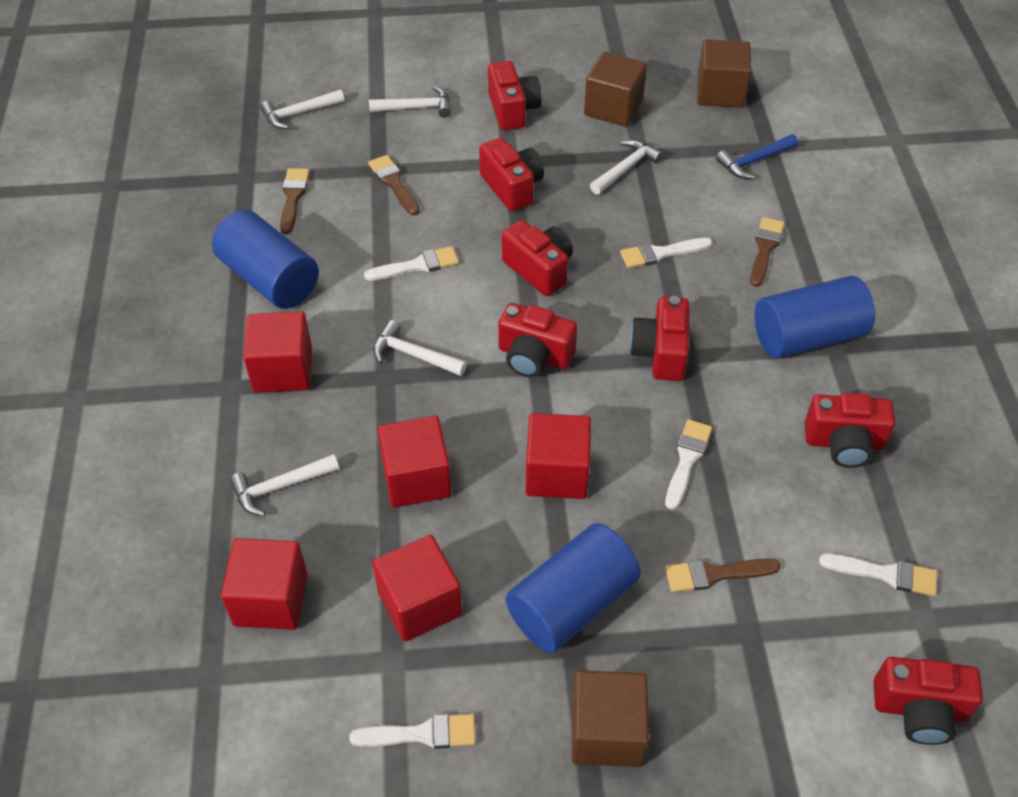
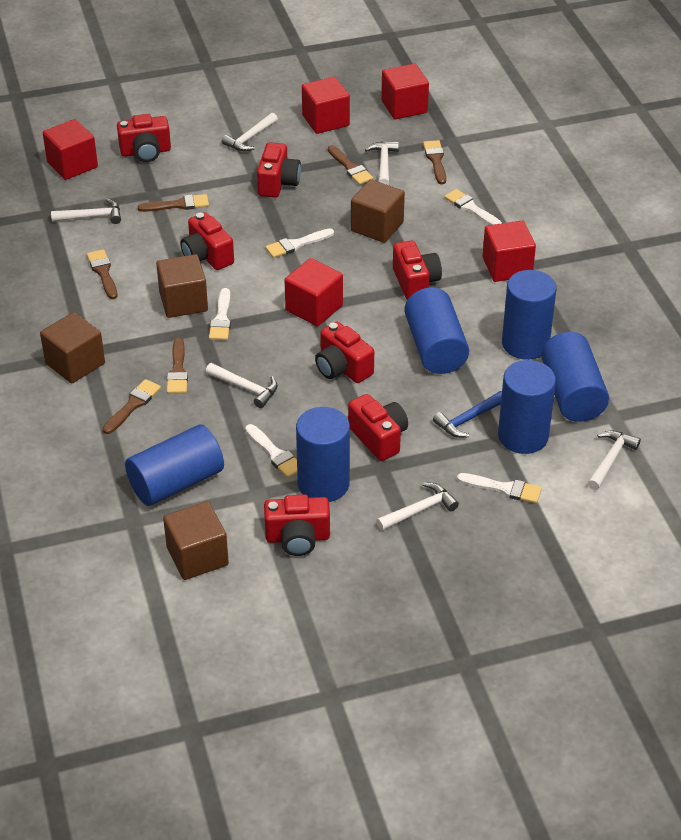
blue cylinder: 3 -> 6
brown brush: 4 -> 6
brown cube: 3 -> 4
white hammer: 5 -> 6

